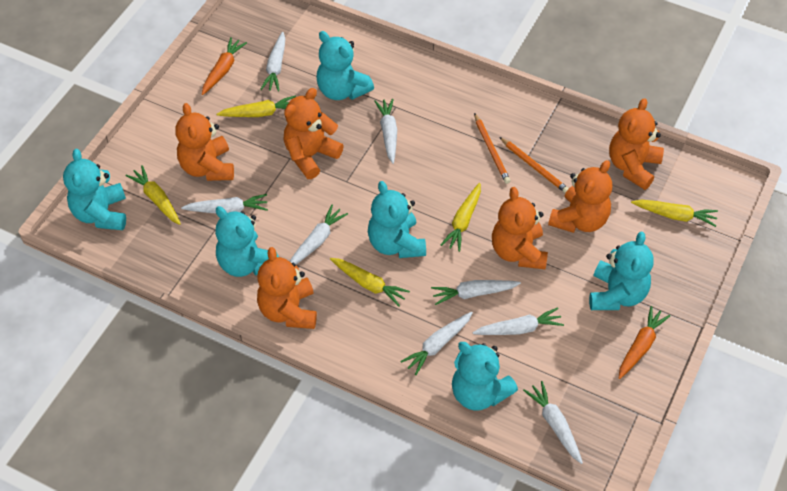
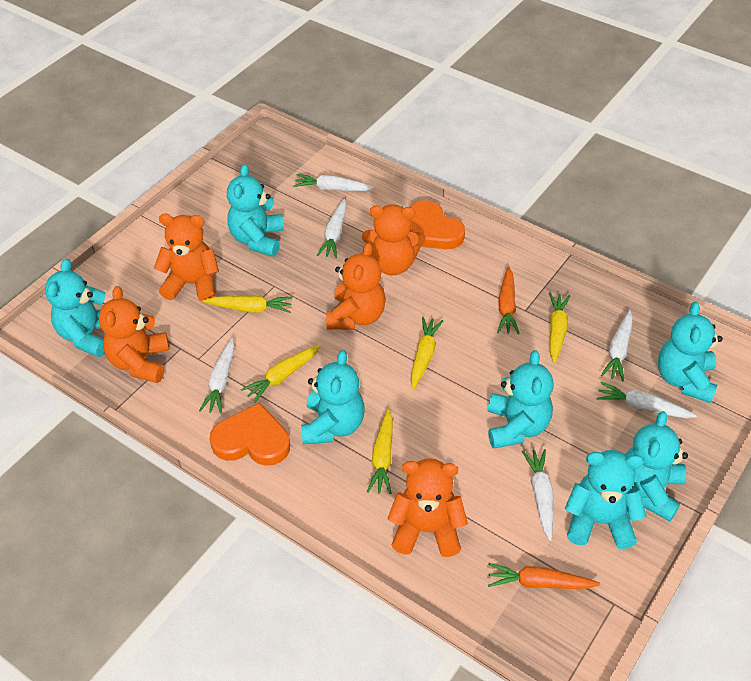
orange heart: 0 -> 2
orange pencil: 2 -> 0
orange teddy bear: 6 -> 5
turquoise teddy bear: 6 -> 7
white carrot: 8 -> 6

